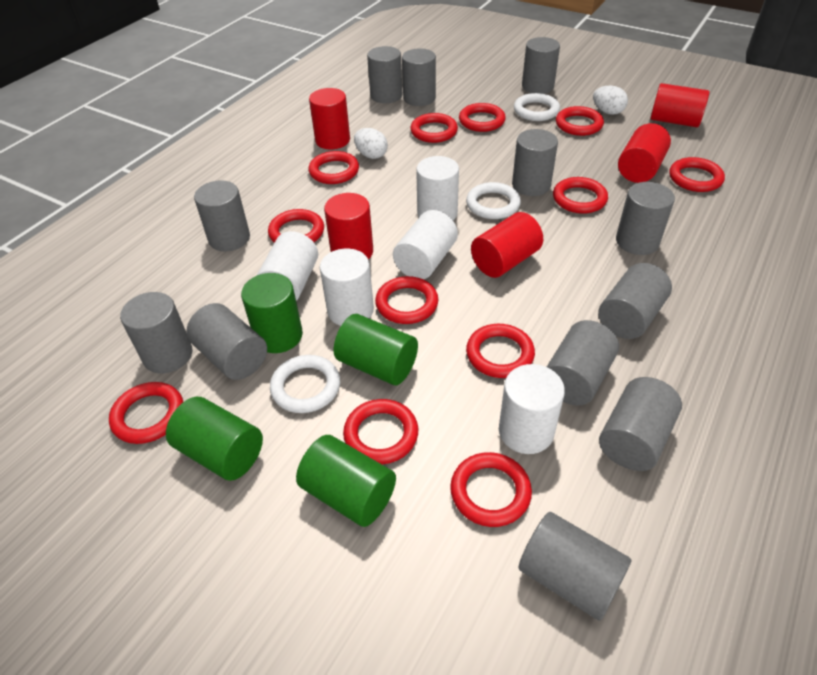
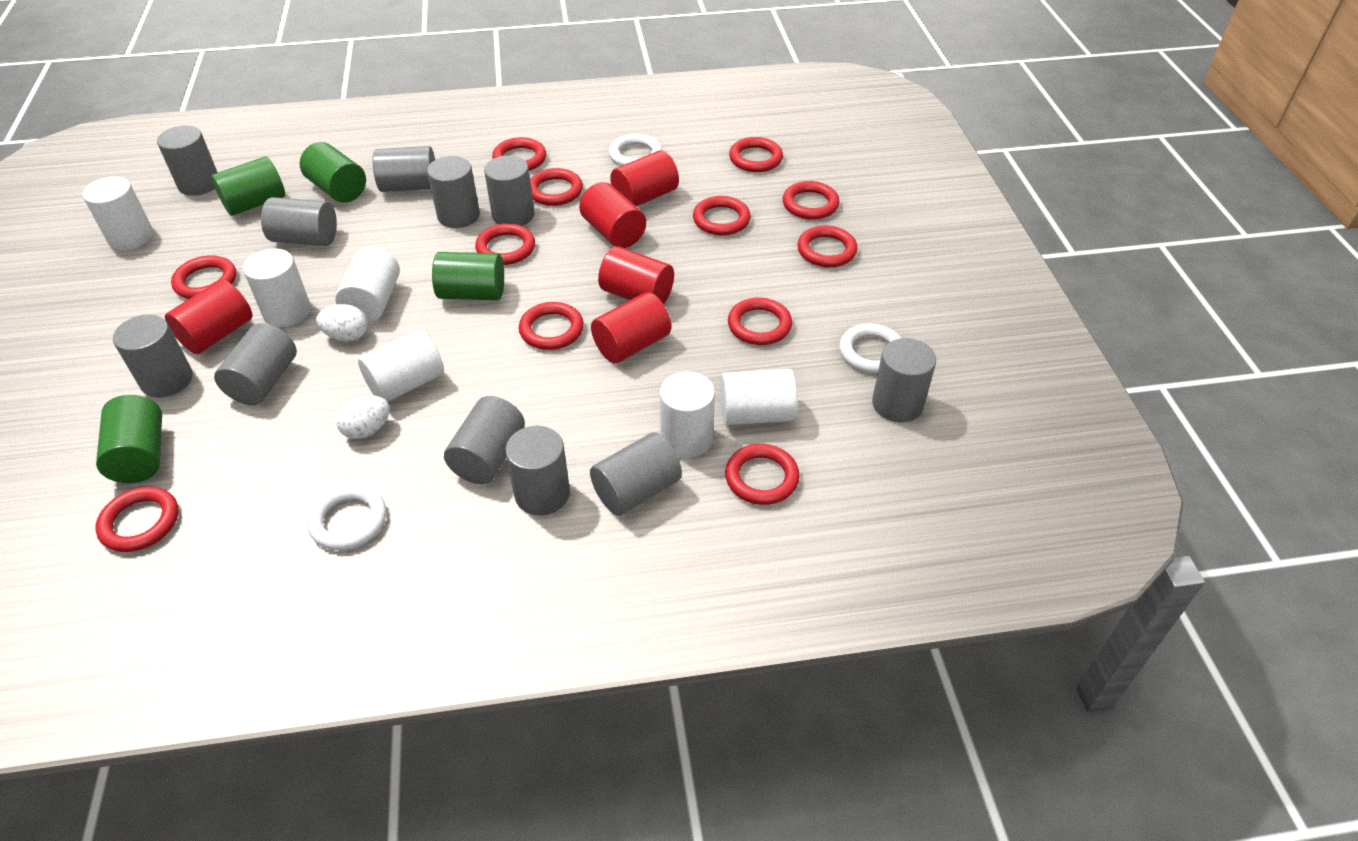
grey cylinder: 12 -> 11
white cylinder: 5 -> 6

